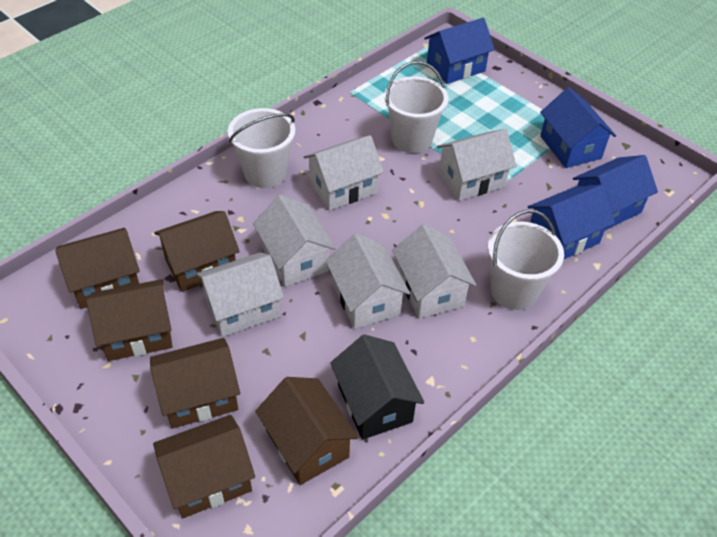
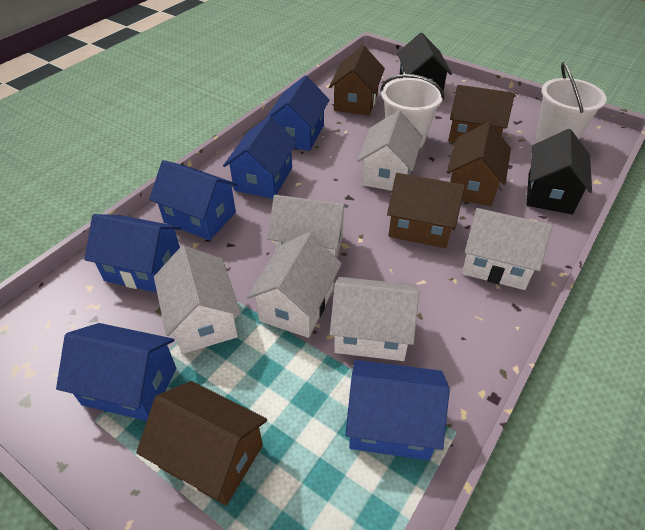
black house: 1 -> 2
blue house: 4 -> 6
brown house: 6 -> 5
white bucket: 3 -> 2

